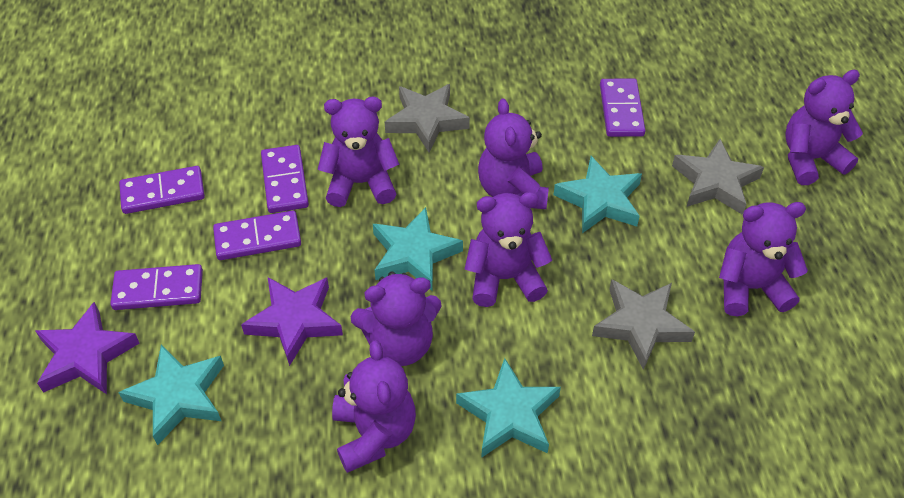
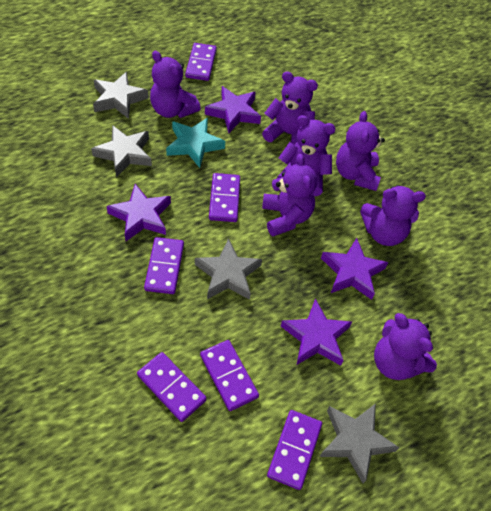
grey star: 3 -> 4
purple domino: 5 -> 6
purple star: 2 -> 4
turquoise star: 4 -> 1

